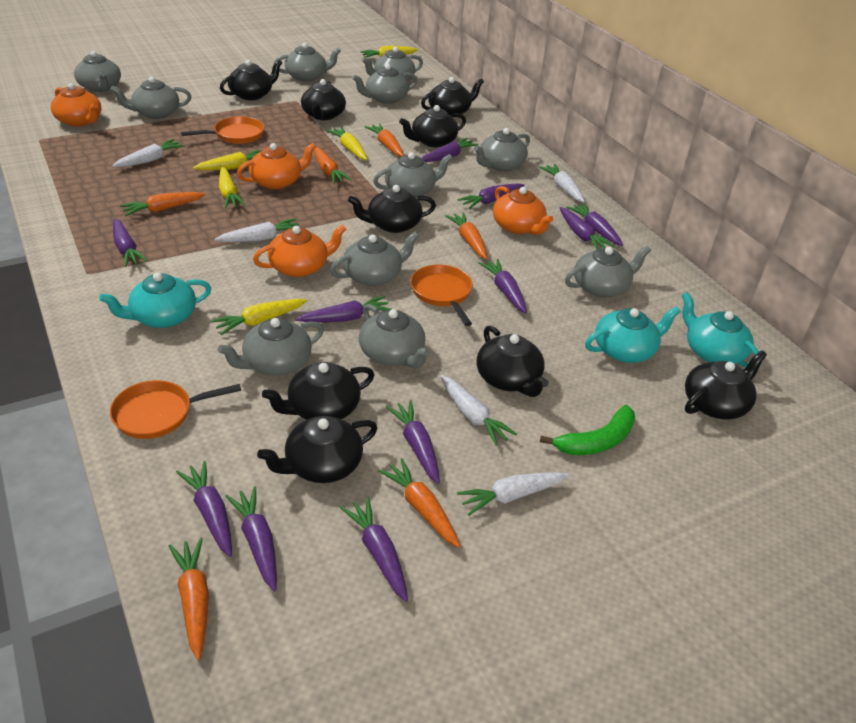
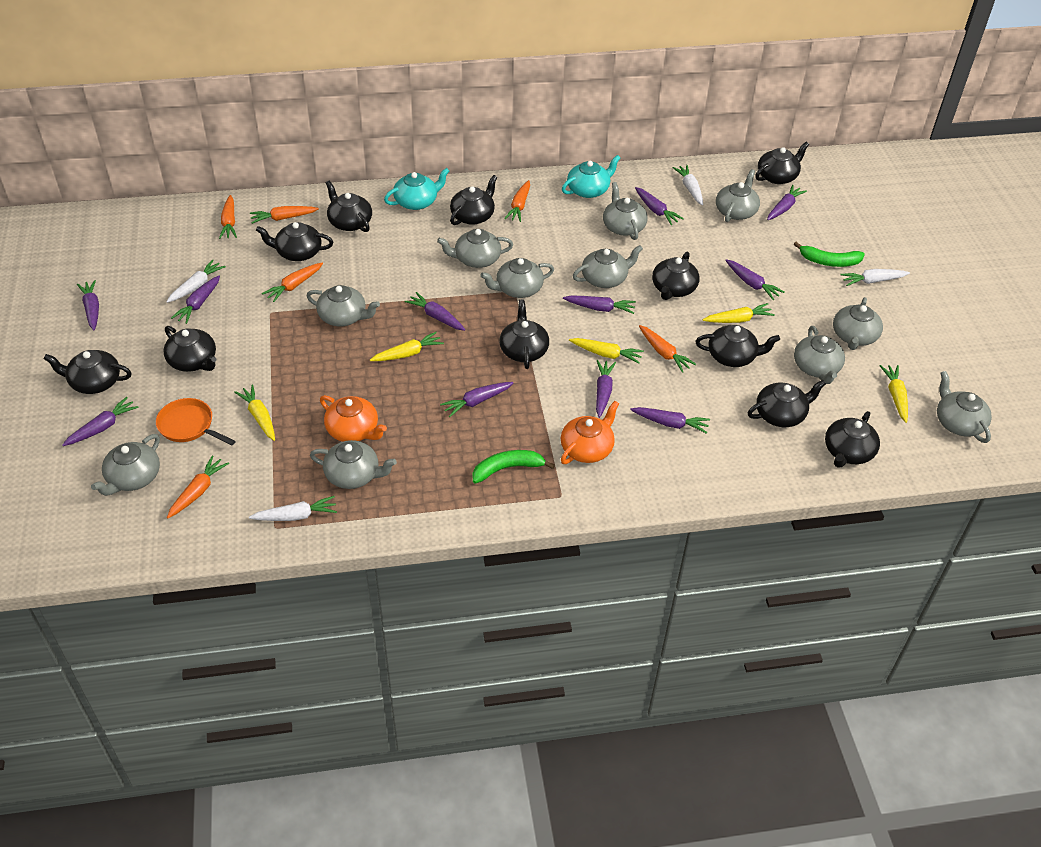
black teapot: 9 -> 11
green banana: 1 -> 2
orange pan: 3 -> 1
orange teapot: 4 -> 2
turquoise teapot: 3 -> 2
white carrot: 5 -> 4

